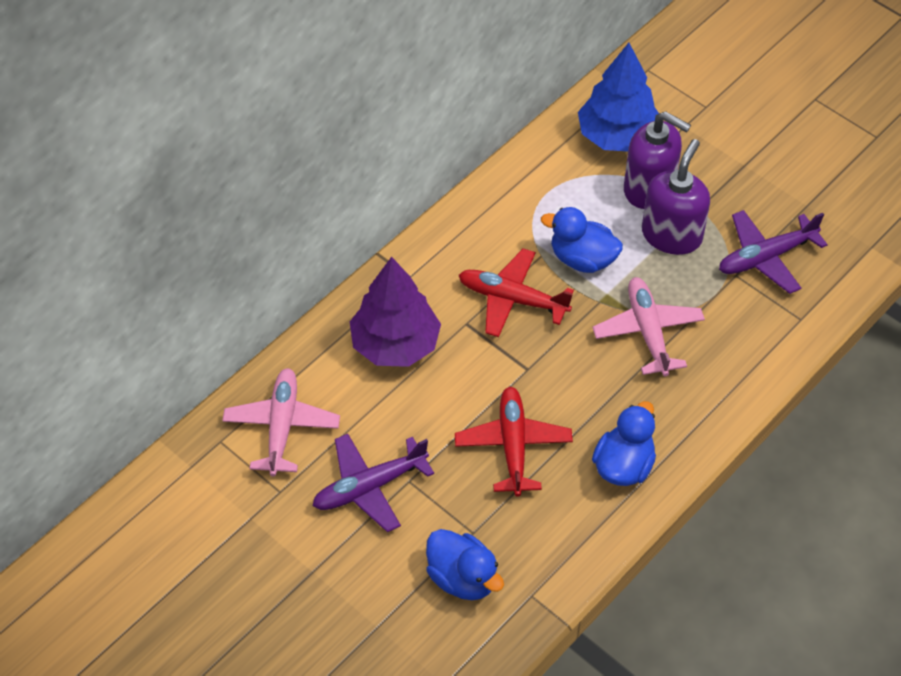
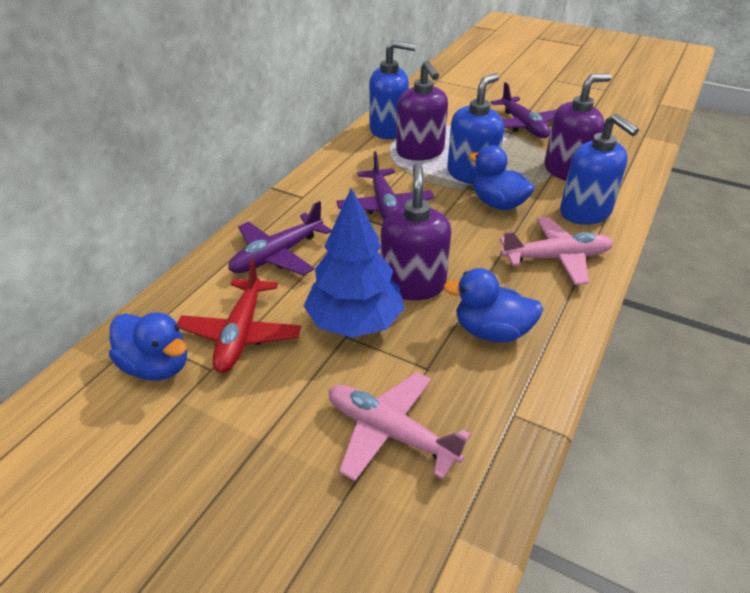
blue soap dispenser: 0 -> 3
purple plane: 2 -> 3
purple soap dispenser: 2 -> 3
purple tree: 1 -> 0
red plane: 2 -> 1

